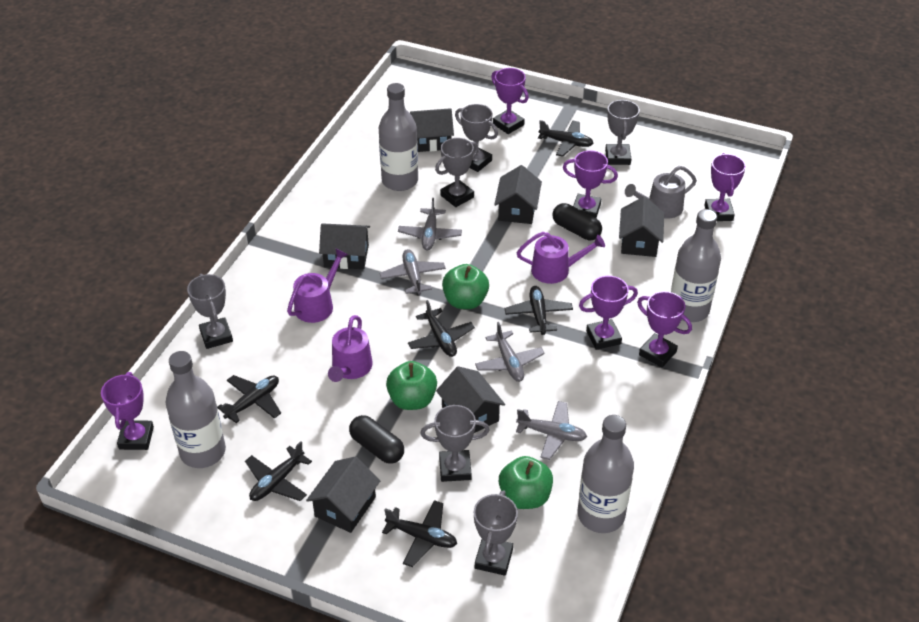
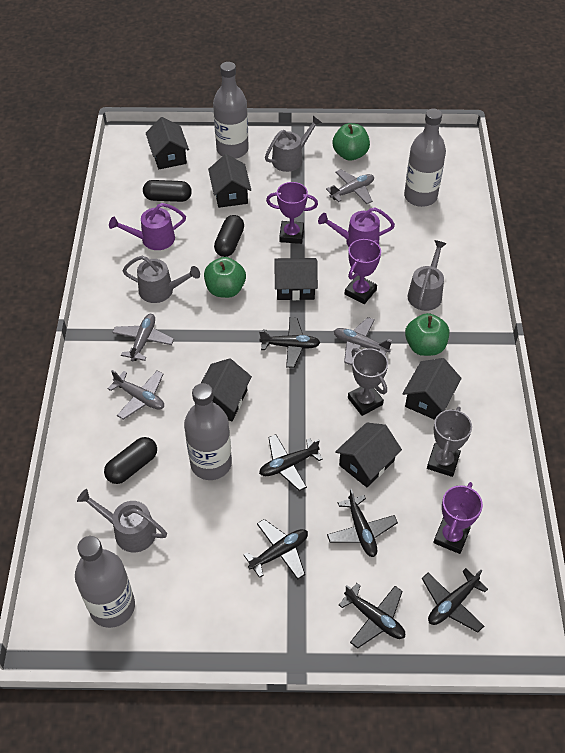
black capsule: 2 -> 3
grey trophy: 6 -> 2
grey watering can: 1 -> 4
purple trophy: 6 -> 3
purple watering can: 3 -> 2

